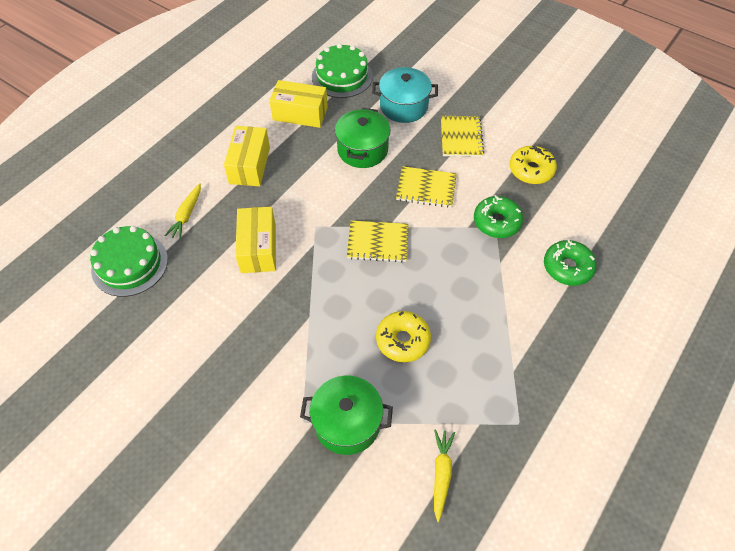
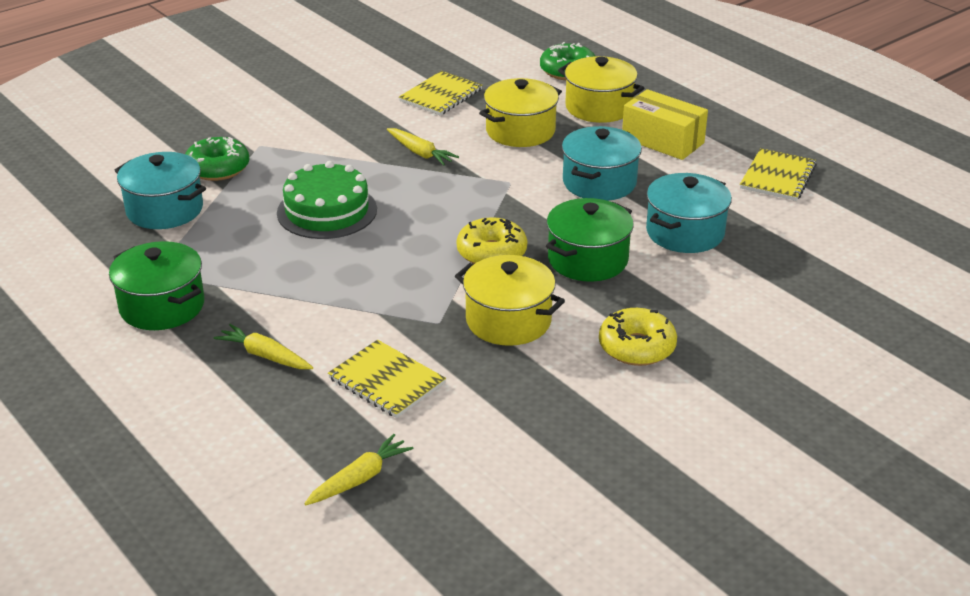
green cake: 2 -> 1
turquoise pot: 1 -> 3
yellow box: 3 -> 1
yellow carrot: 2 -> 3
yellow pot: 0 -> 3

